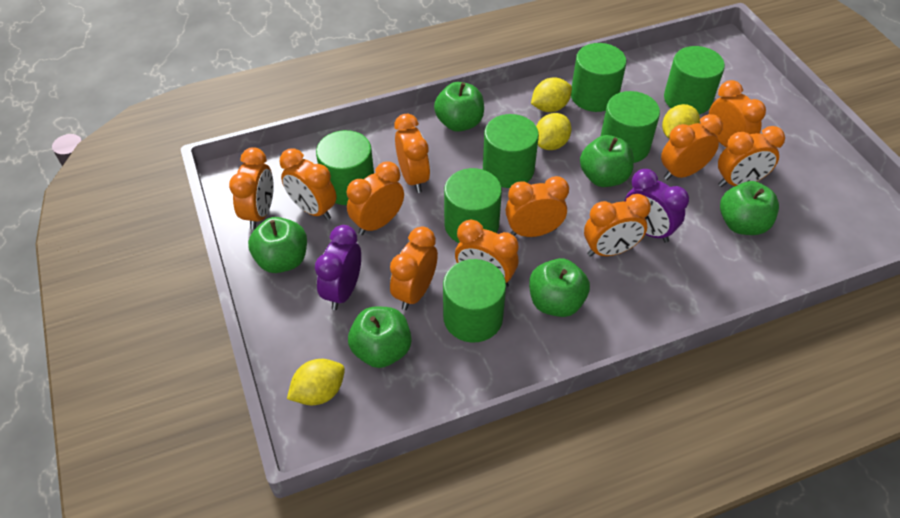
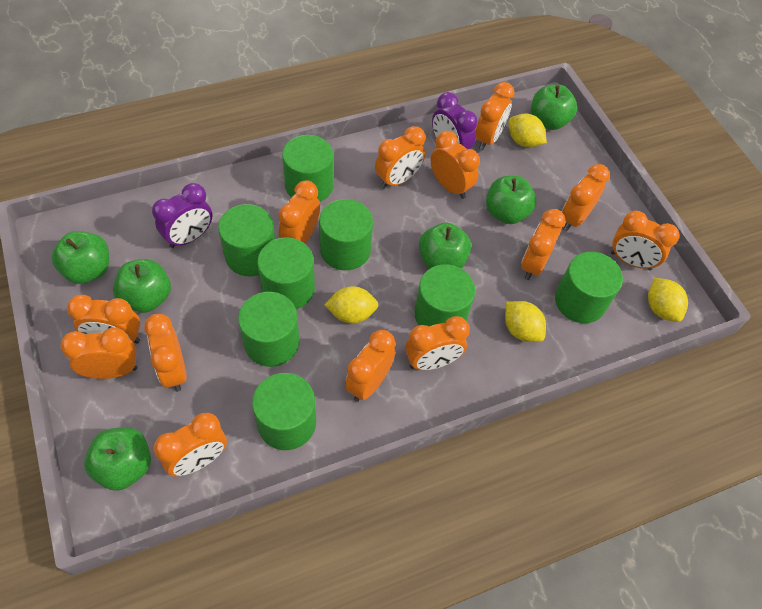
green cylinder: 7 -> 8
orange clock: 11 -> 13

